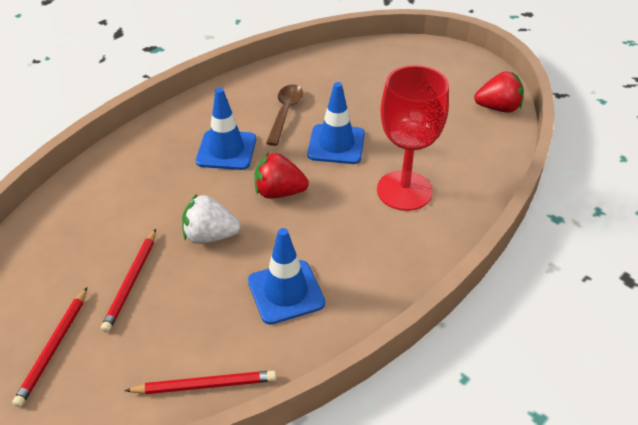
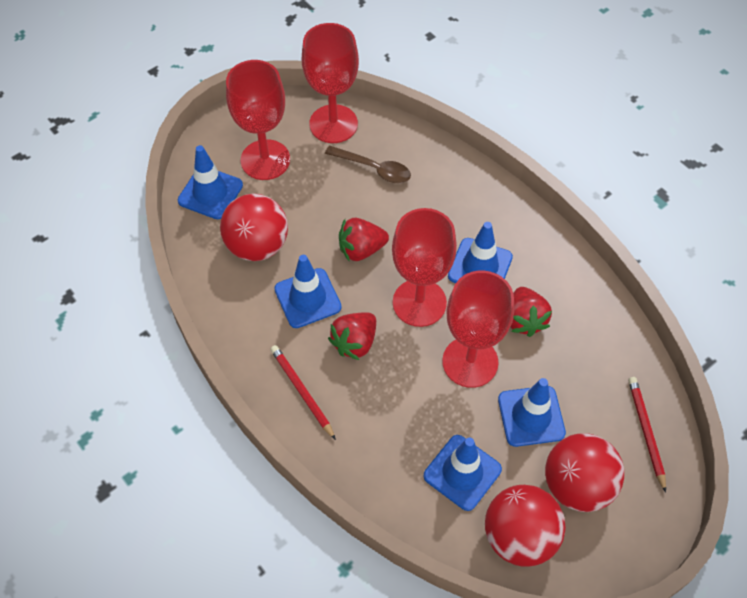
blue traffic cone: 3 -> 5
red ball: 0 -> 3
red goblet: 1 -> 4
red pencil: 3 -> 2
red strawberry: 2 -> 3
white strawberry: 1 -> 0

